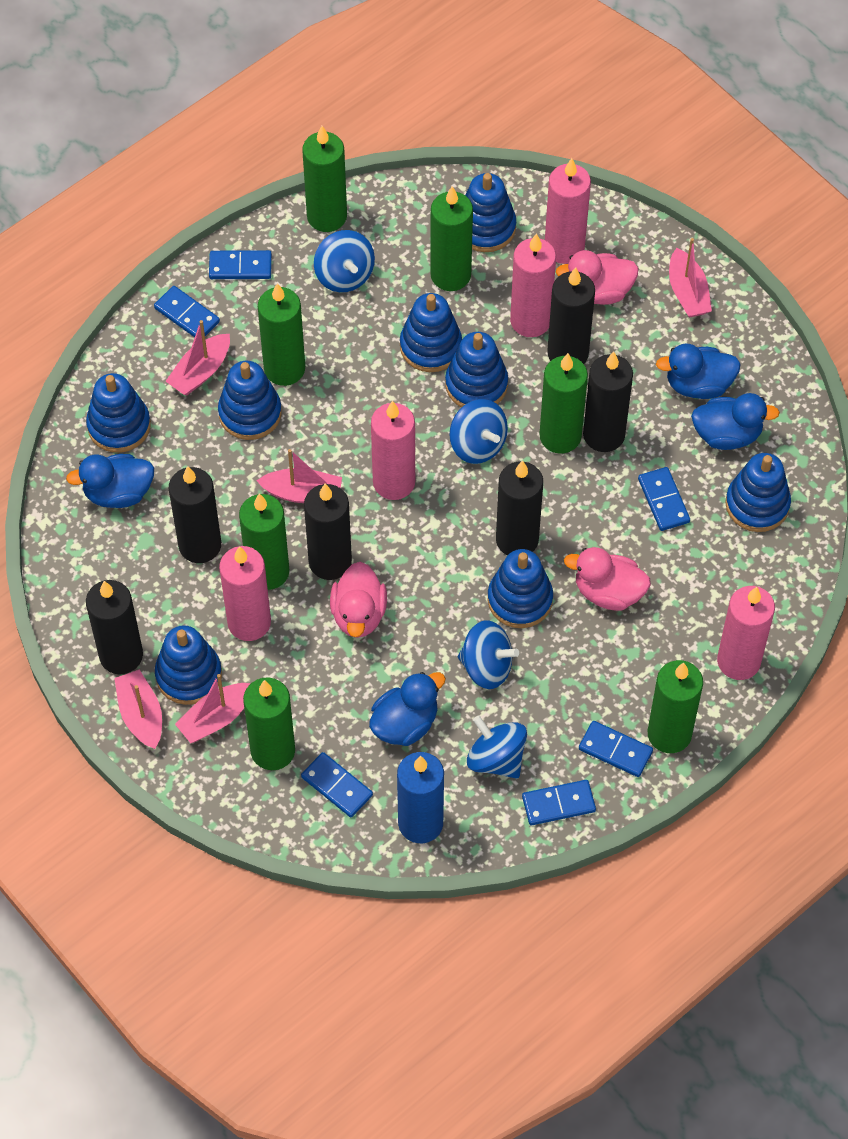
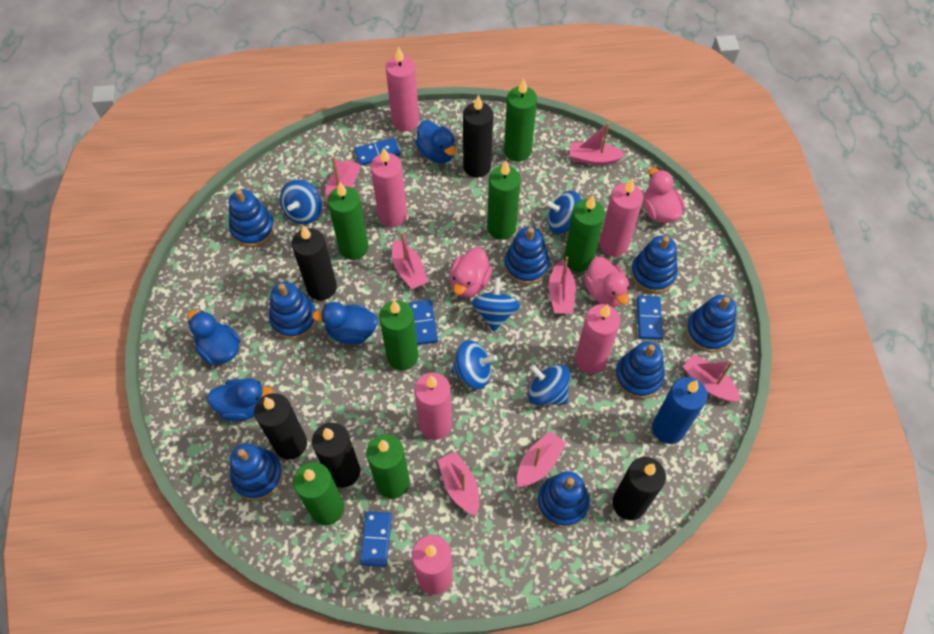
black candle: 6 -> 5
blue domino: 6 -> 4
blue spinning top: 4 -> 5
pink boat: 5 -> 7
pink candle: 5 -> 6

